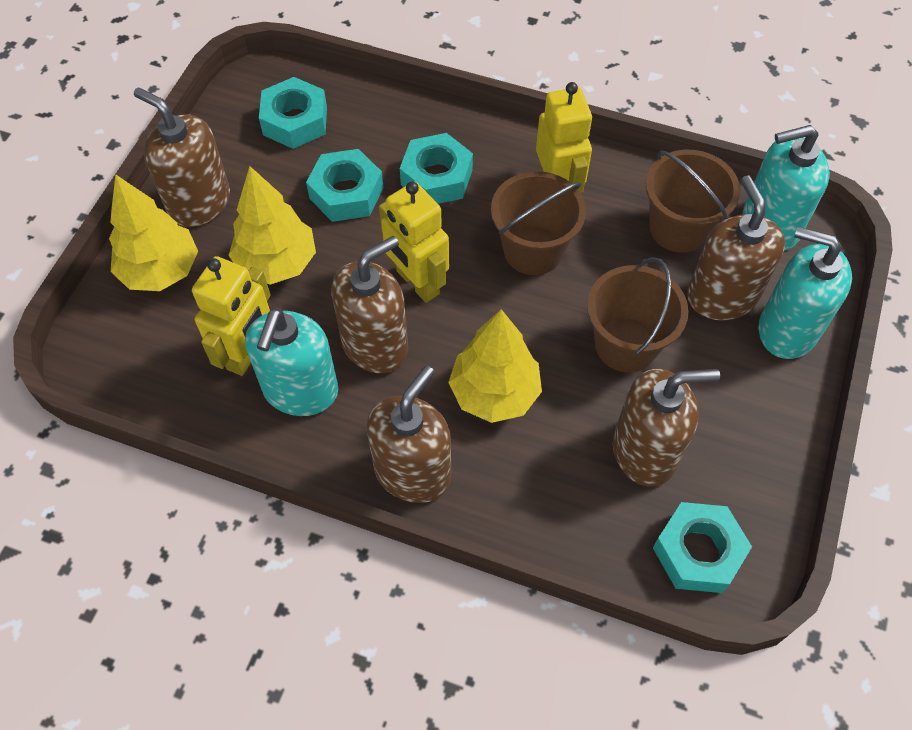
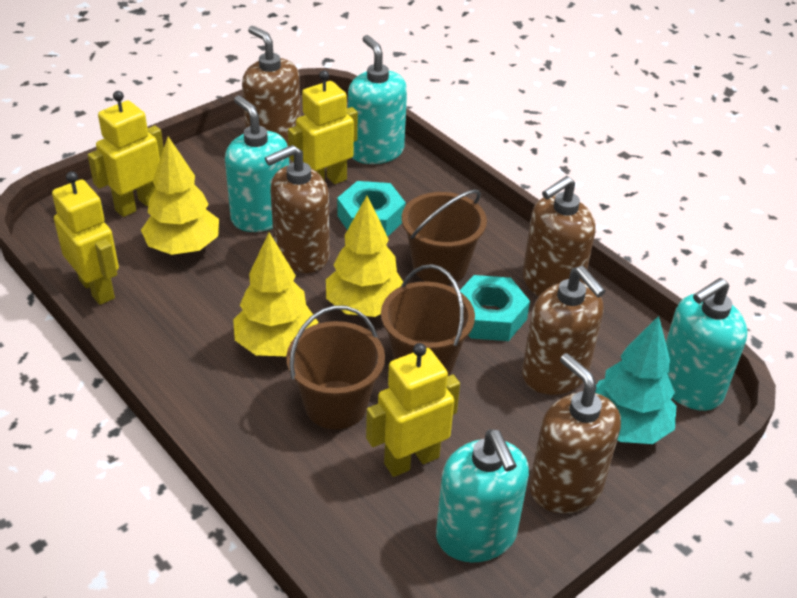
turquoise nut: 4 -> 2
turquoise soap dispenser: 3 -> 4
turquoise tree: 0 -> 1
yellow robot: 3 -> 4

